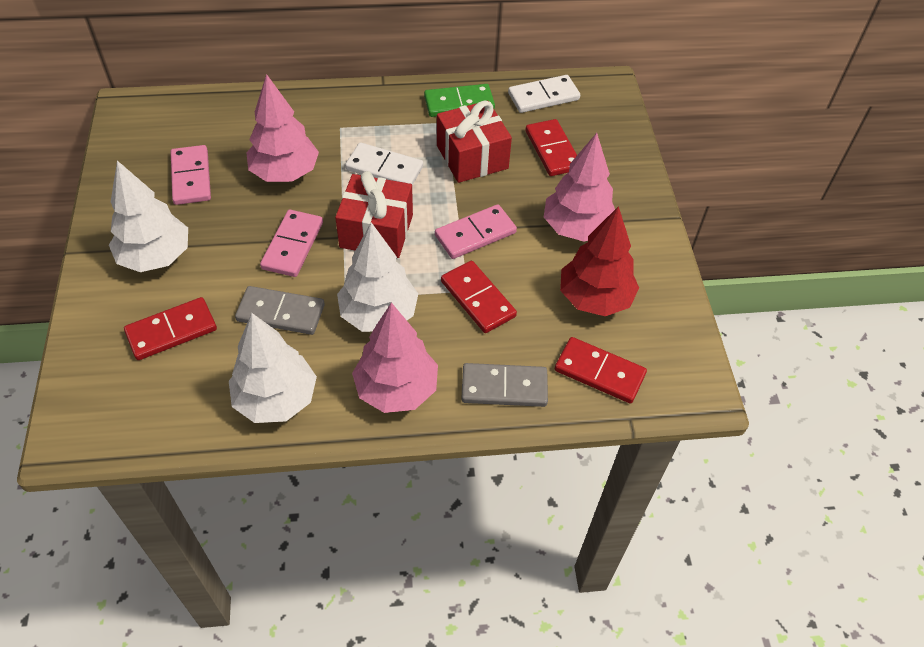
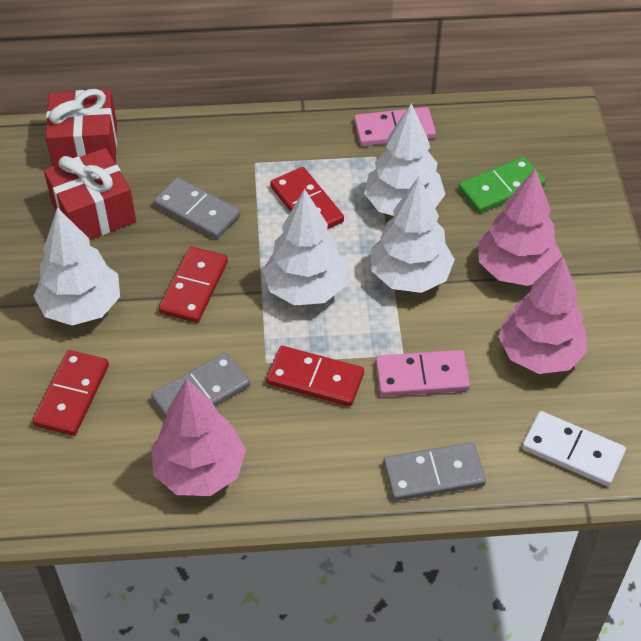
grey domino: 2 -> 3
pink domino: 3 -> 2
red tree: 1 -> 0
white domino: 2 -> 1
white tree: 3 -> 4

